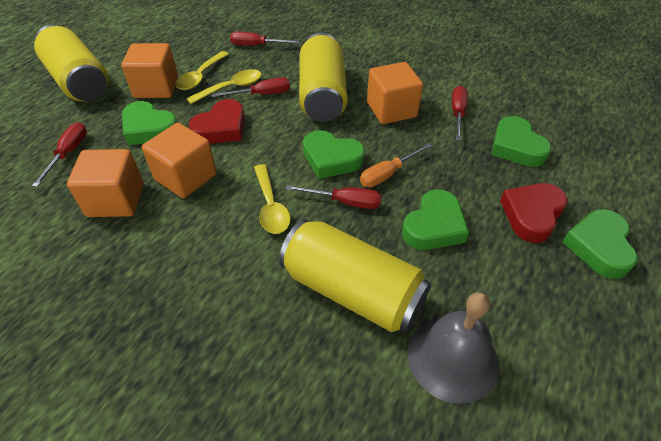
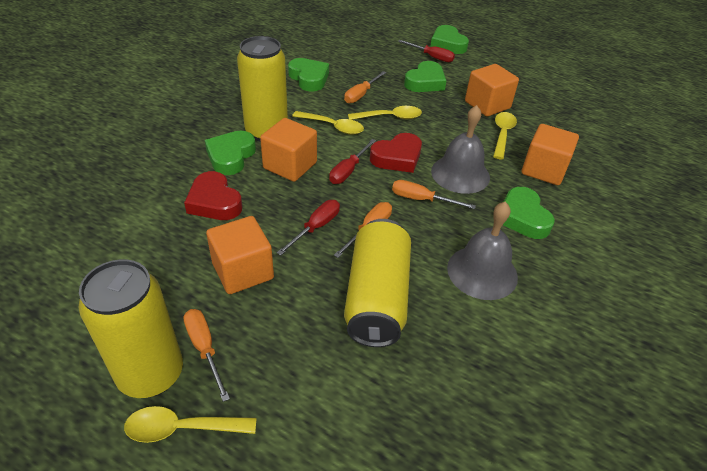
grey bell: 1 -> 2
orange screwdriver: 1 -> 4
red screwdriver: 5 -> 3
yellow spoon: 3 -> 4

